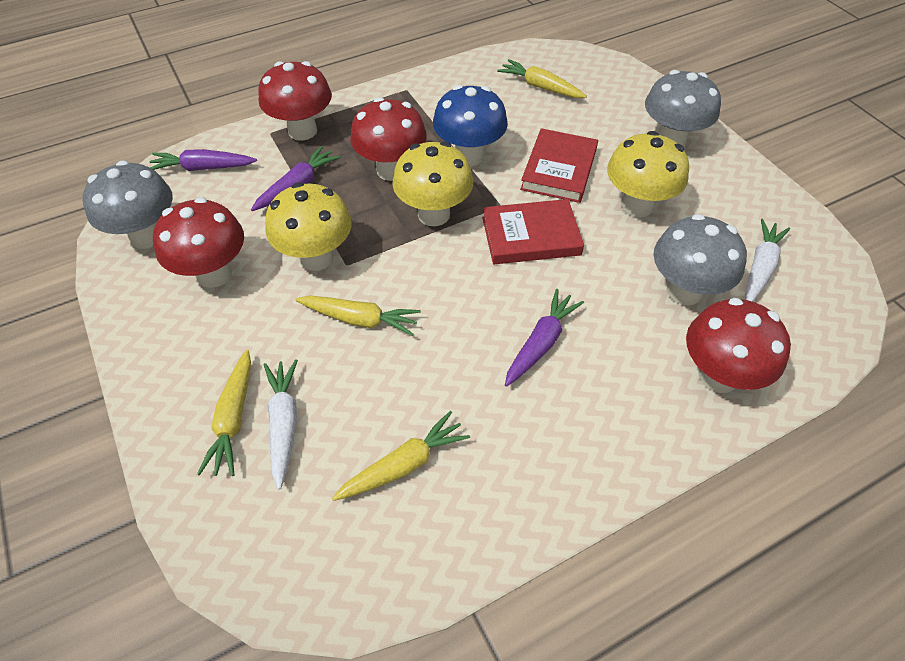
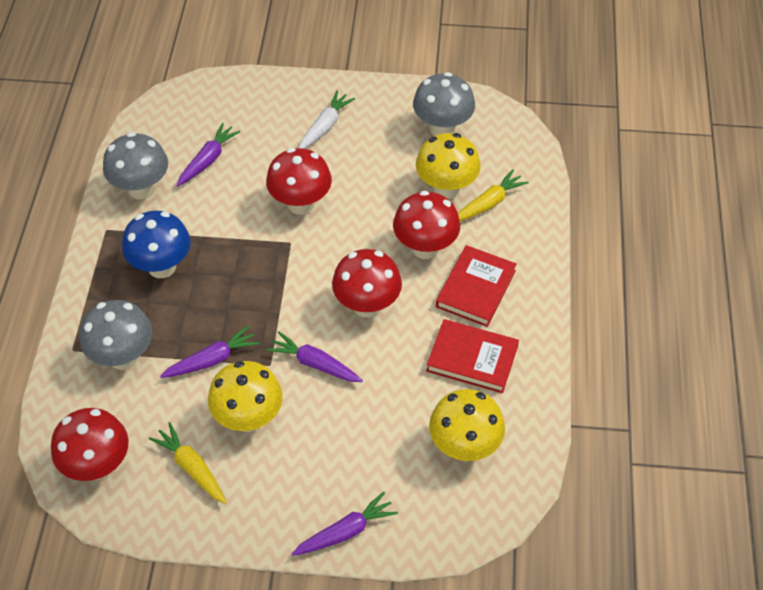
purple carrot: 3 -> 4
white carrot: 2 -> 1
yellow carrot: 4 -> 2

